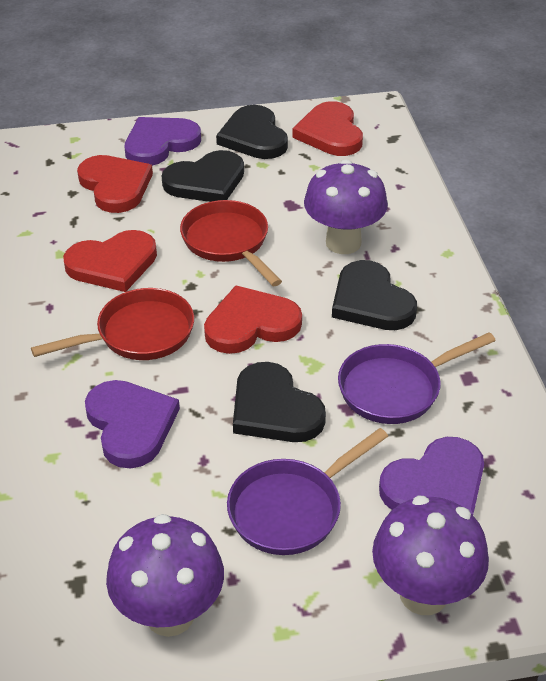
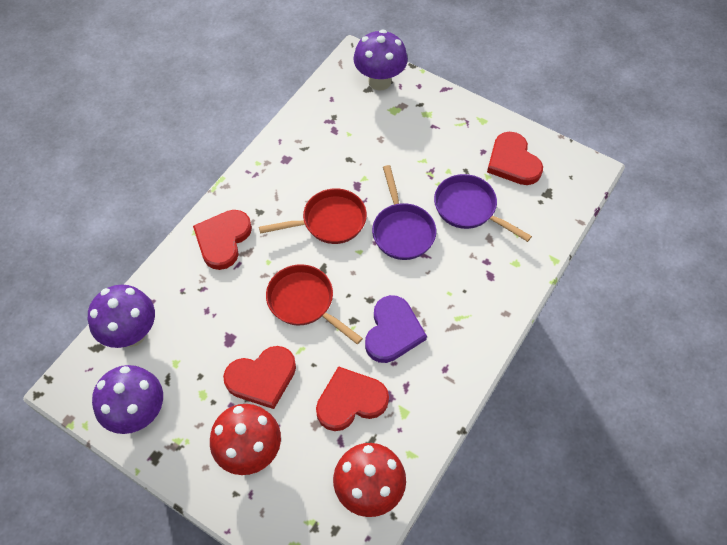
black heart: 4 -> 0
purple heart: 3 -> 1
red mushroom: 0 -> 2

